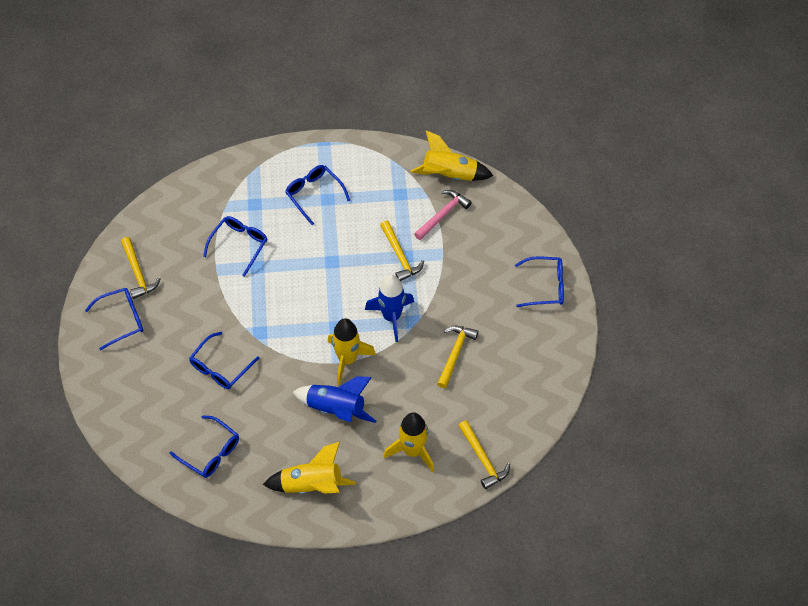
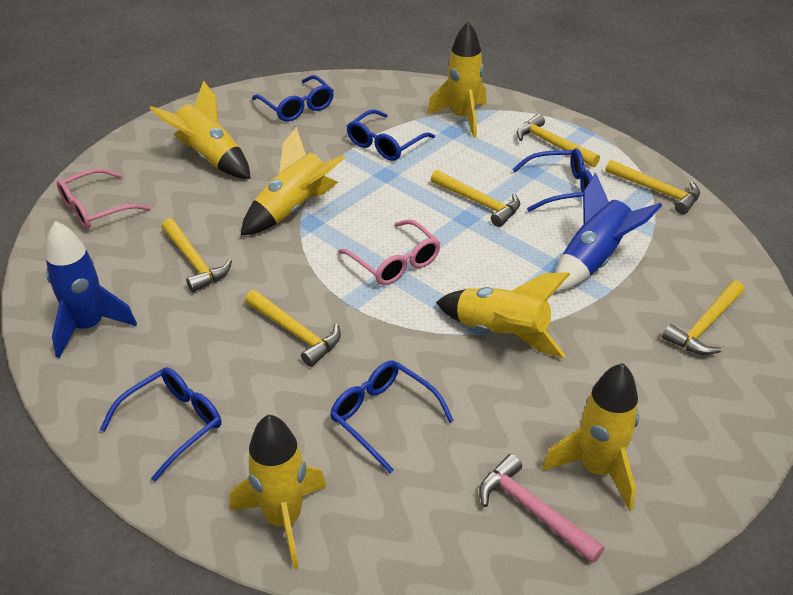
blue glasses: 6 -> 5
pink glasses: 0 -> 2
yellow hammer: 4 -> 6
yellow rocket: 4 -> 6

